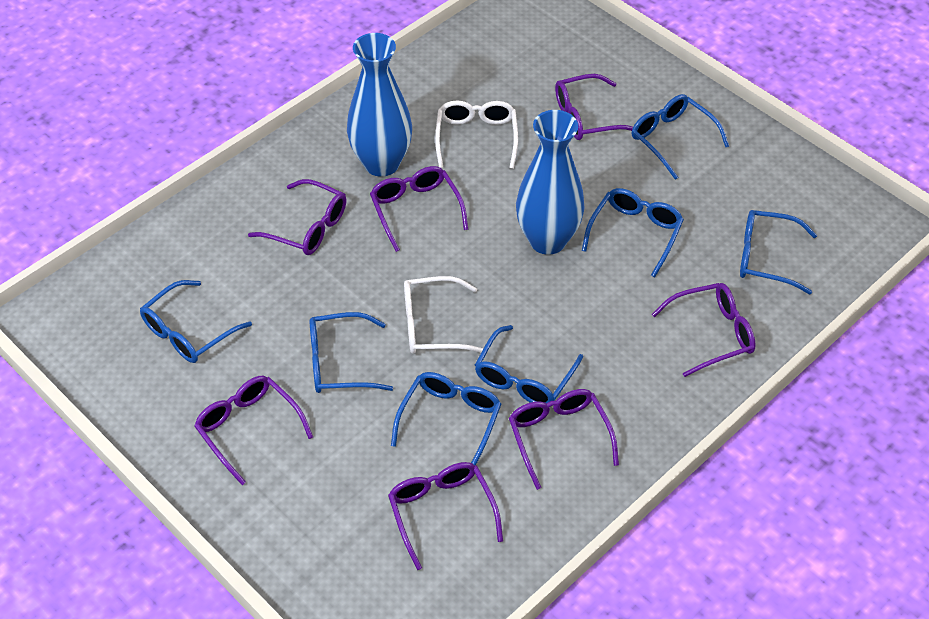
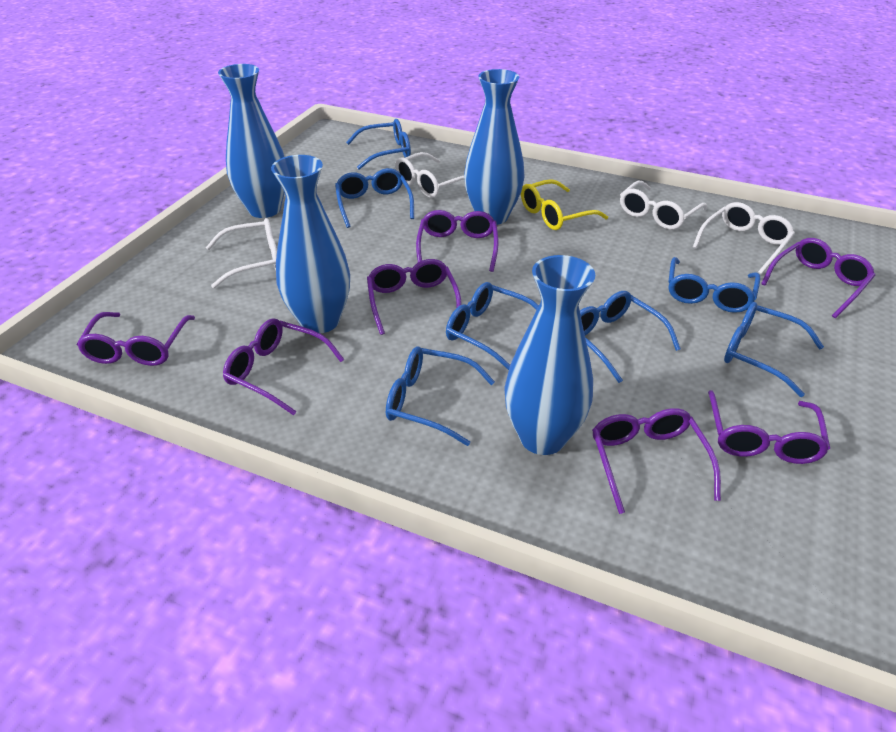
blue vase: 2 -> 4
white glasses: 2 -> 4
yellow glasses: 0 -> 1

